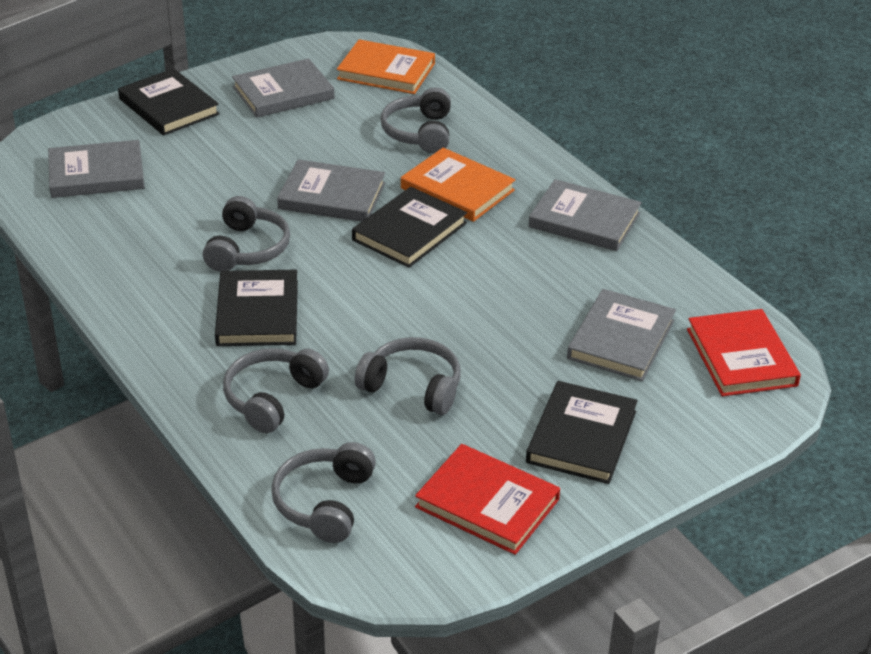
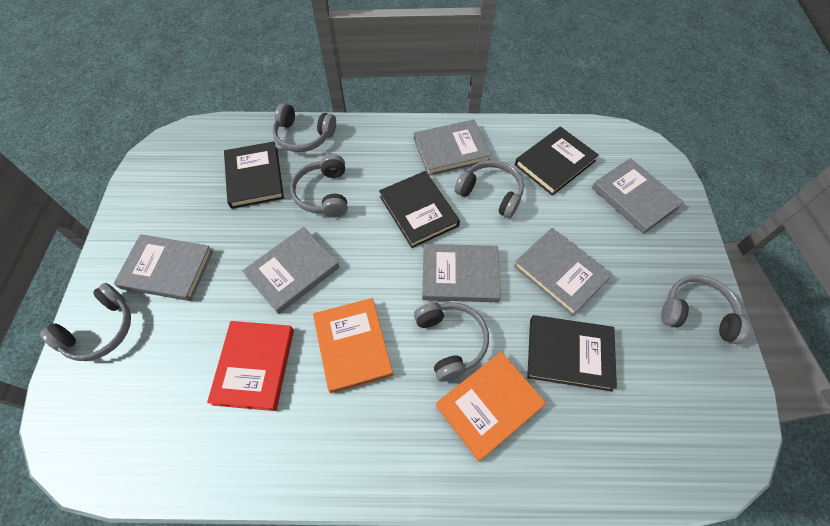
grey book: 5 -> 6
grey headphones: 5 -> 6
red book: 2 -> 1

